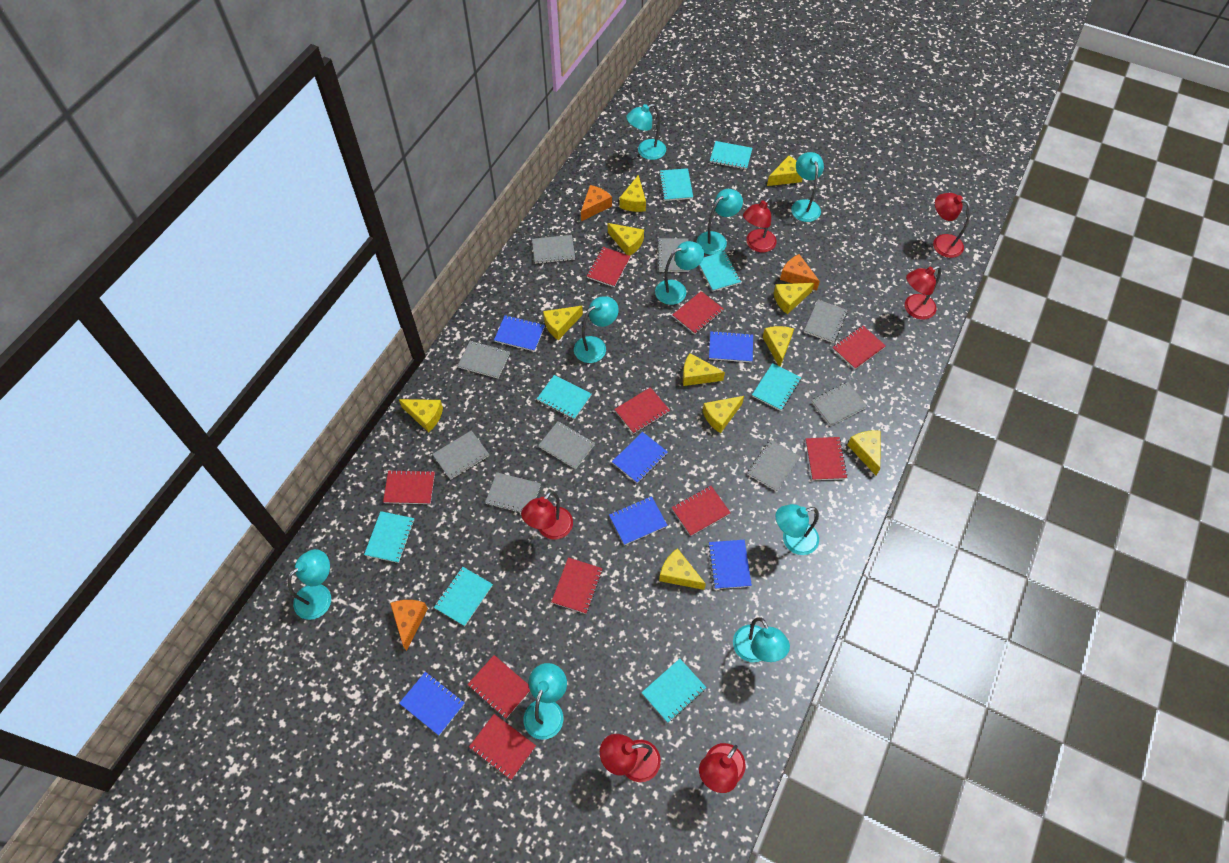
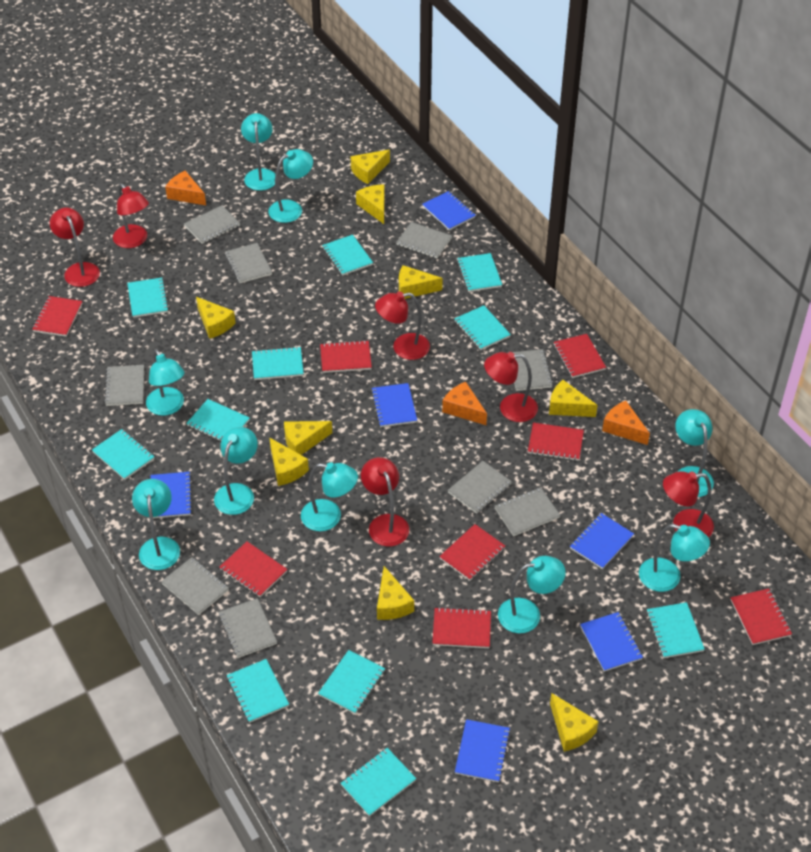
red notebook: 10 -> 8
turquoise notebook: 8 -> 11
yellow cheese: 11 -> 9

